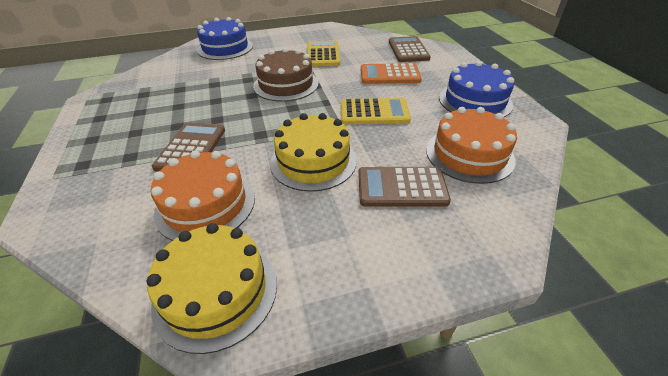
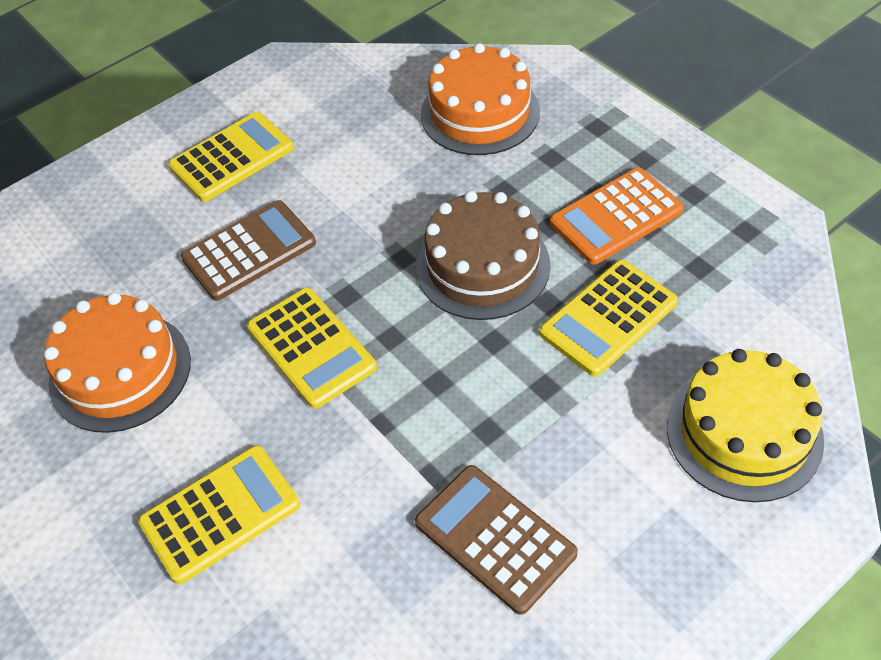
blue cake: 2 -> 0
brown calculator: 3 -> 2
yellow cake: 2 -> 1
yellow calculator: 2 -> 4

